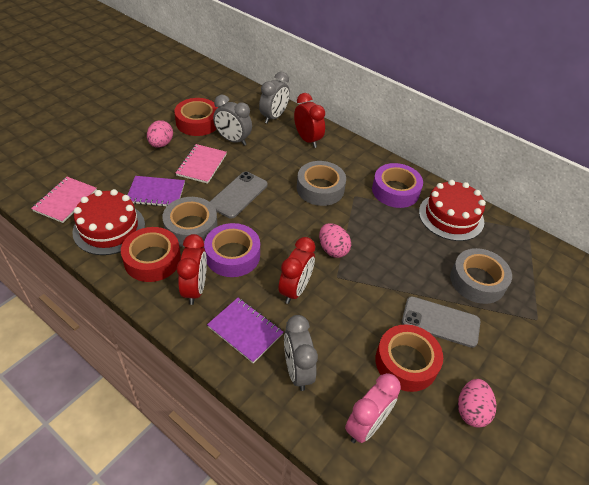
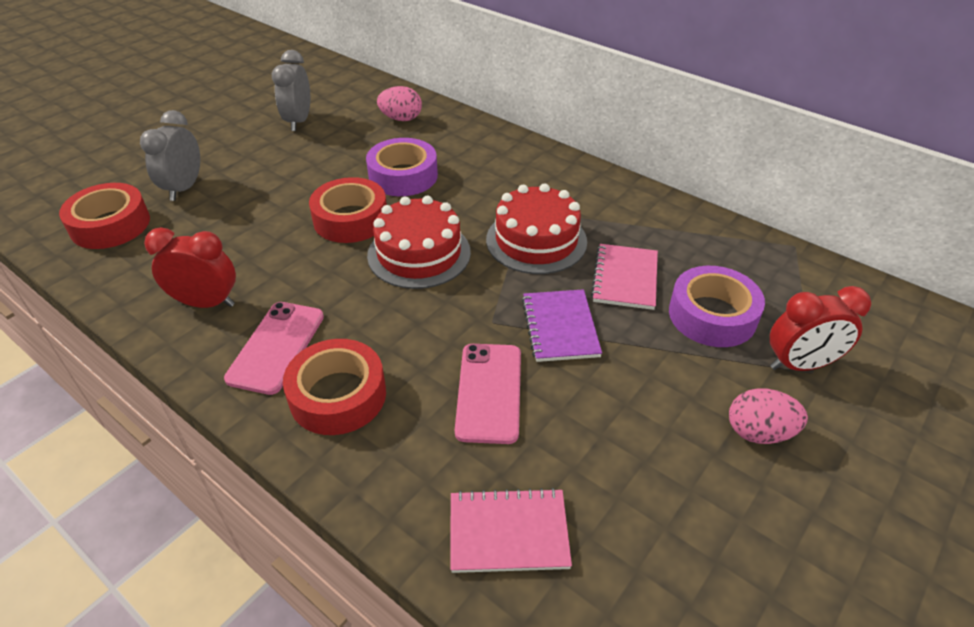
grey clock: 3 -> 2
grey phone: 2 -> 0
grey tape: 3 -> 0
pink clock: 1 -> 0
pink egg: 3 -> 2
pink phone: 0 -> 2
purple notebook: 2 -> 1
red clock: 3 -> 2

